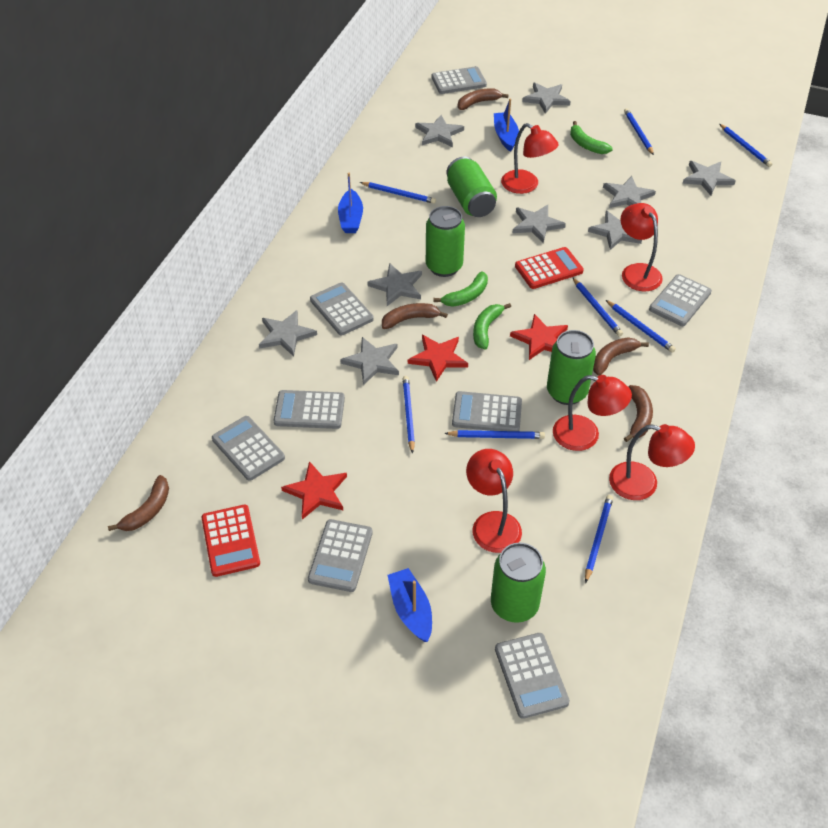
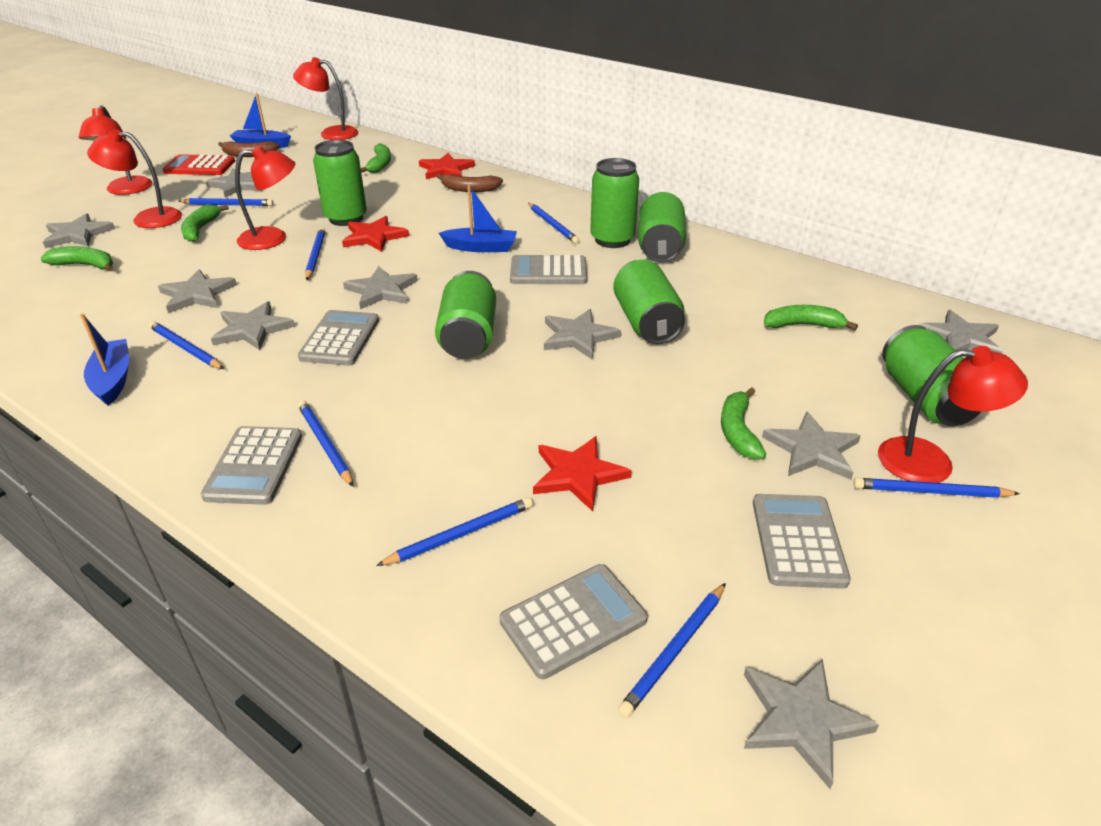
brown banana: 5 -> 2
green banana: 3 -> 5
green can: 4 -> 6
grey calculator: 8 -> 5
red calculator: 2 -> 1

